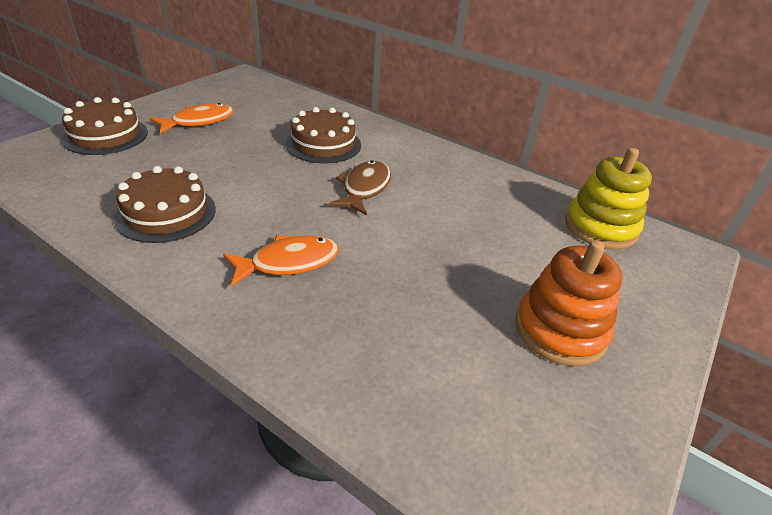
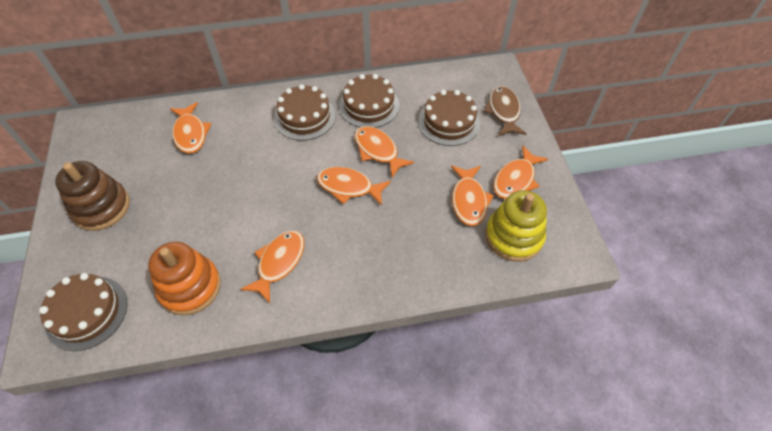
brown cake: 3 -> 4
brown stacking toy: 0 -> 1
orange fish: 2 -> 6

